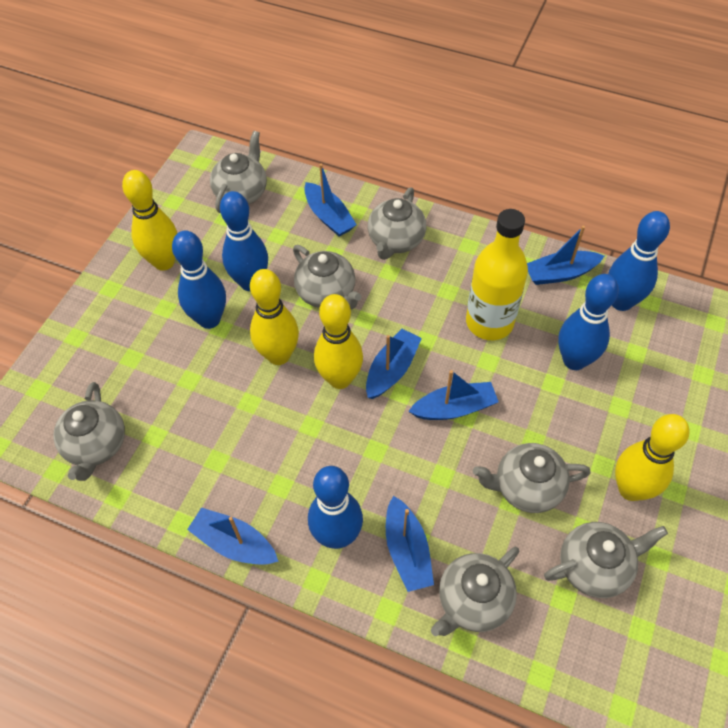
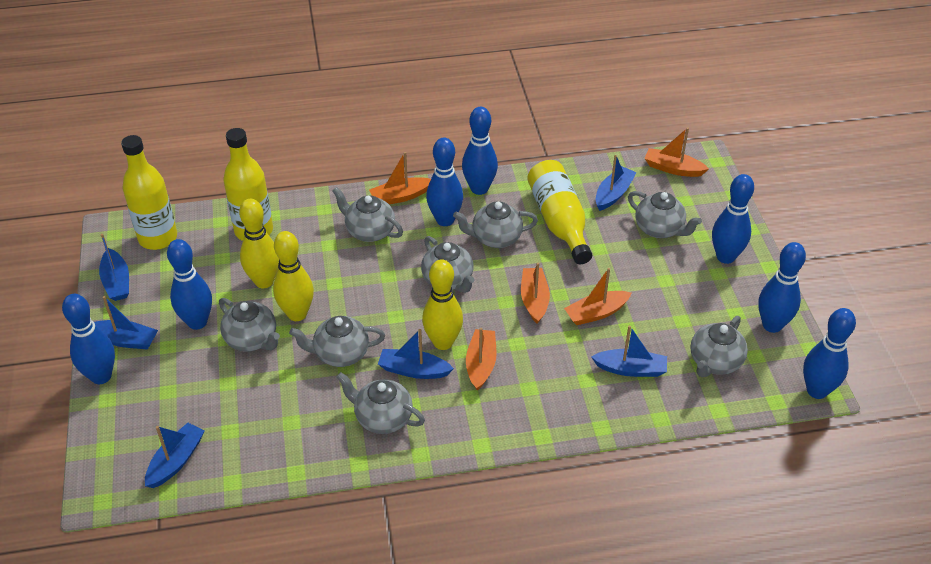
blue bowling pin: 5 -> 7
grey teapot: 7 -> 8
orange boat: 0 -> 5
yellow bottle: 1 -> 3
yellow bowling pin: 4 -> 3

